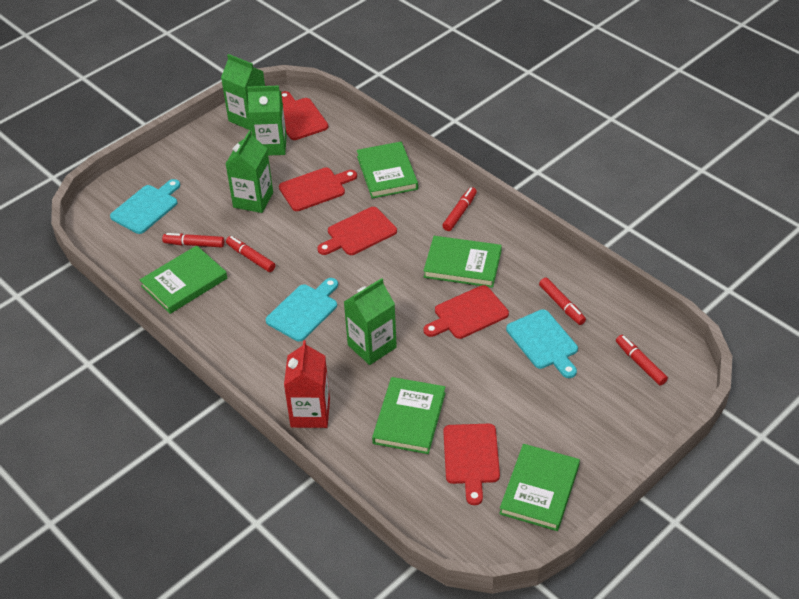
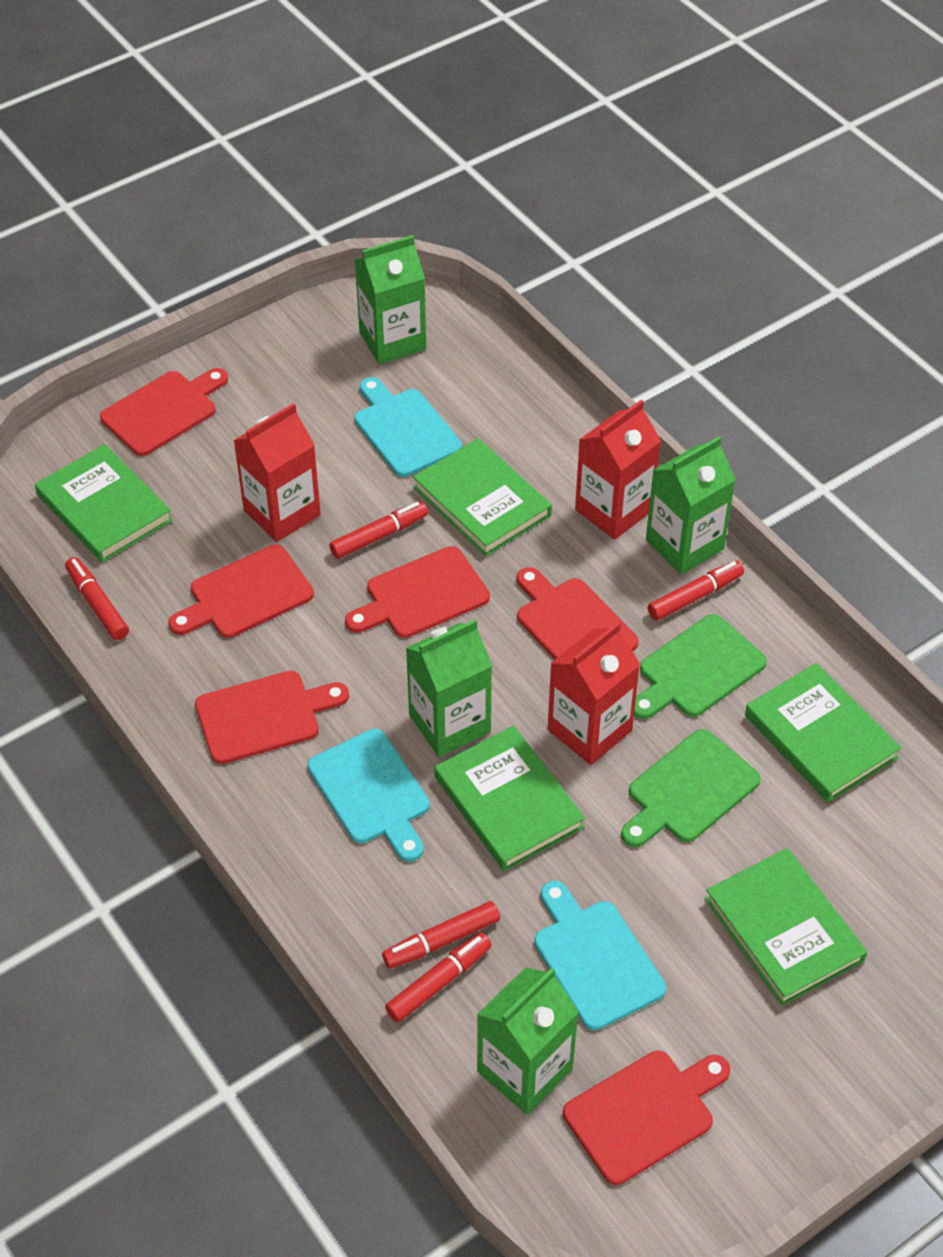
green cutting board: 0 -> 2
red carton: 1 -> 3
red cutting board: 5 -> 6

